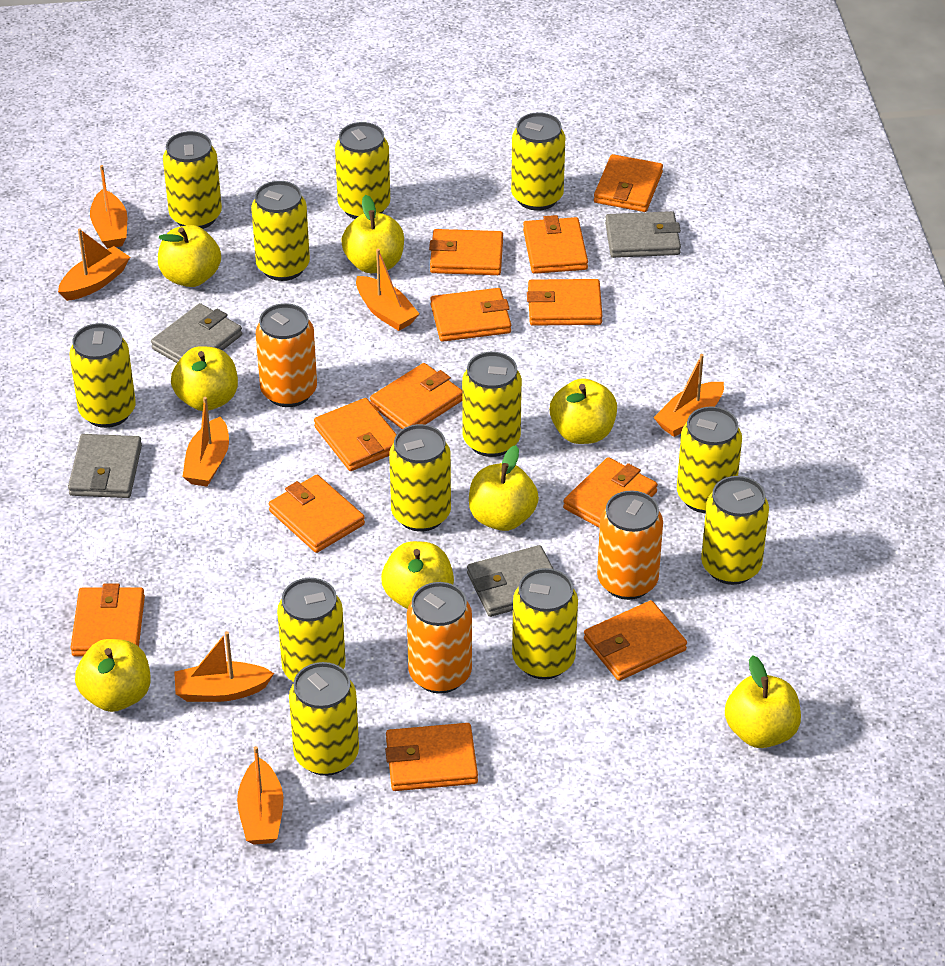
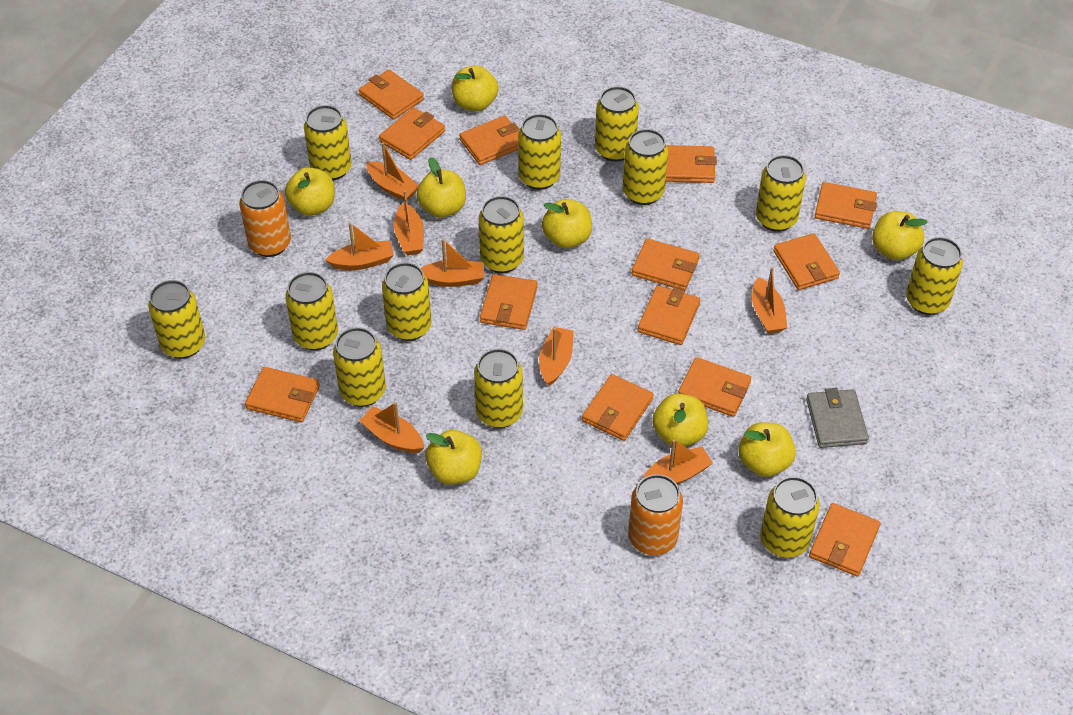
grey wallet: 4 -> 1
orange boat: 7 -> 8
orange can: 3 -> 2
orange wallet: 12 -> 13
yellow can: 12 -> 13

